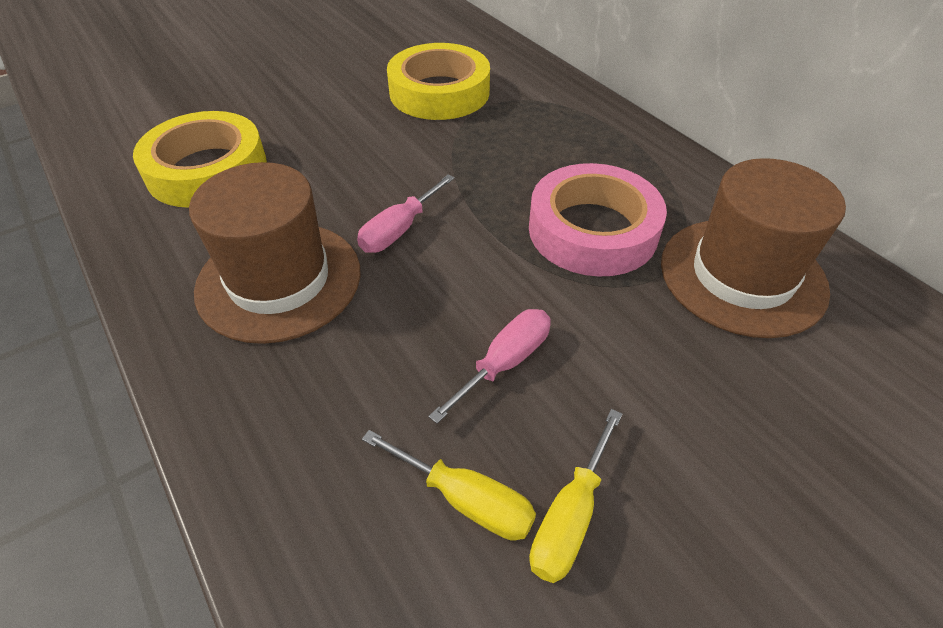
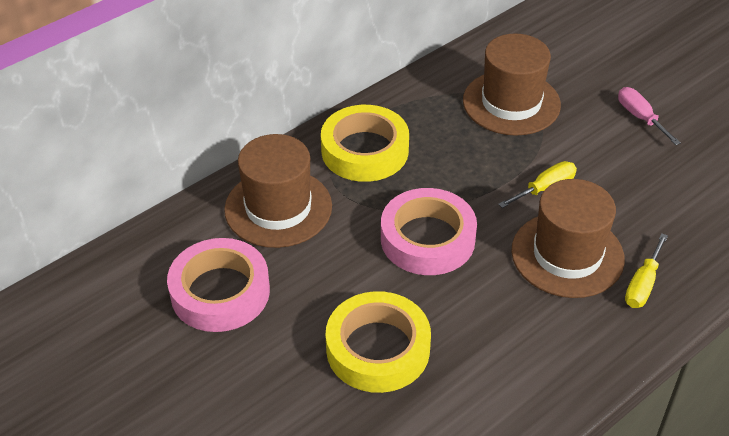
brown hat: 2 -> 3
pink screwdriver: 2 -> 1
pink tape: 1 -> 2

